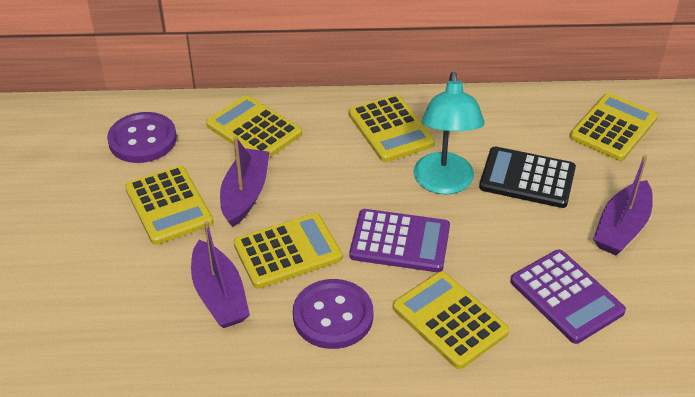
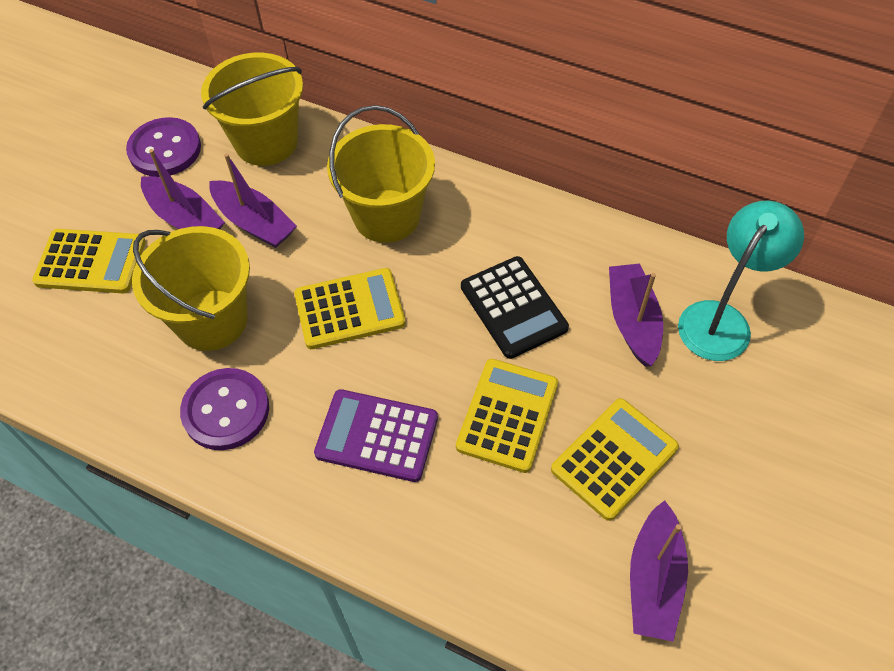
purple boat: 3 -> 4
purple calculator: 2 -> 1
yellow bucket: 0 -> 3
yellow calculator: 6 -> 4

